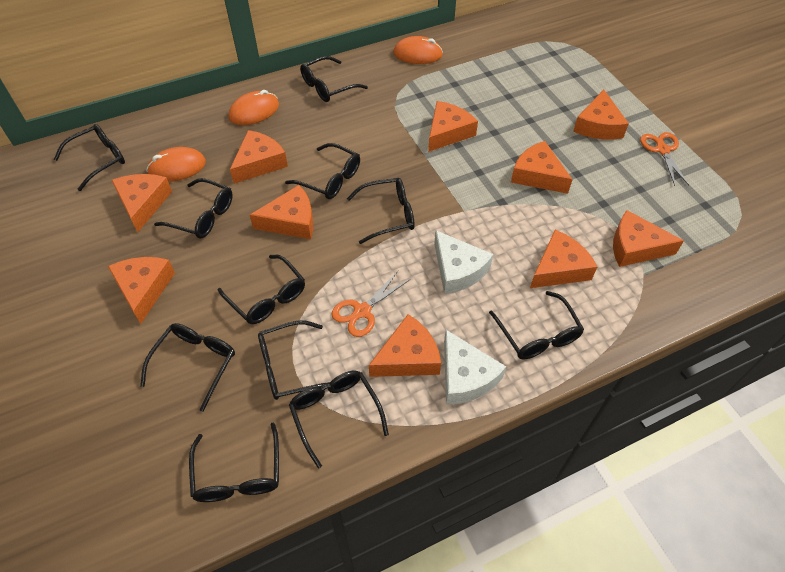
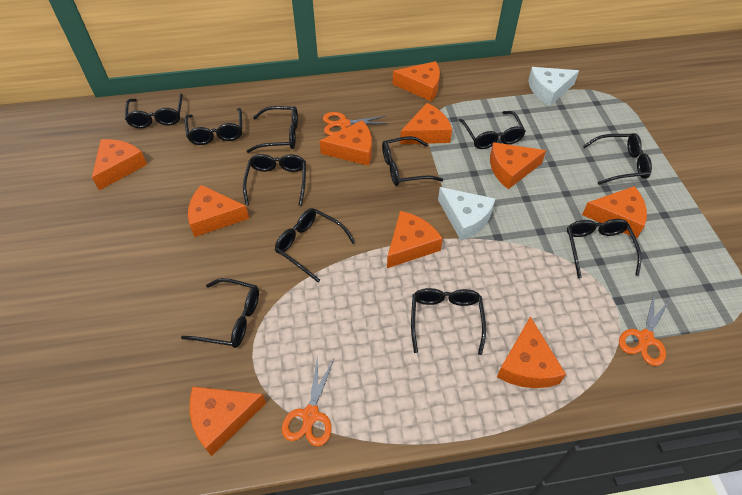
orange mouse: 3 -> 0
orange scissors: 2 -> 3

